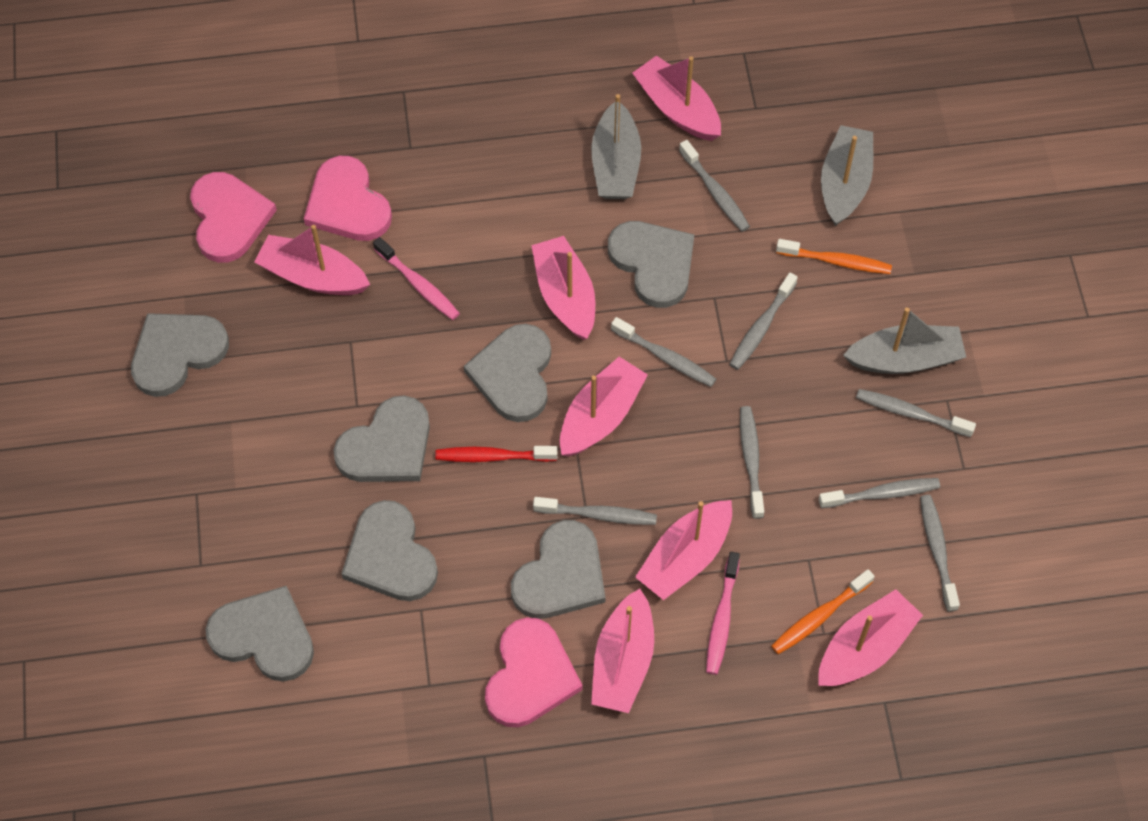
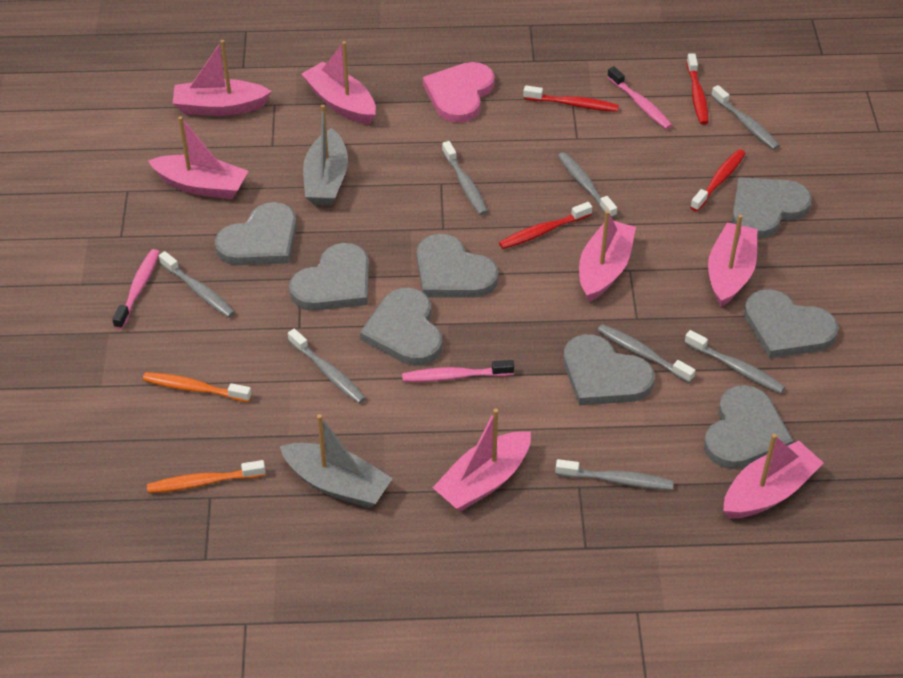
grey boat: 3 -> 2
grey heart: 7 -> 8
pink heart: 3 -> 1
pink toothbrush: 2 -> 3
red toothbrush: 1 -> 4

